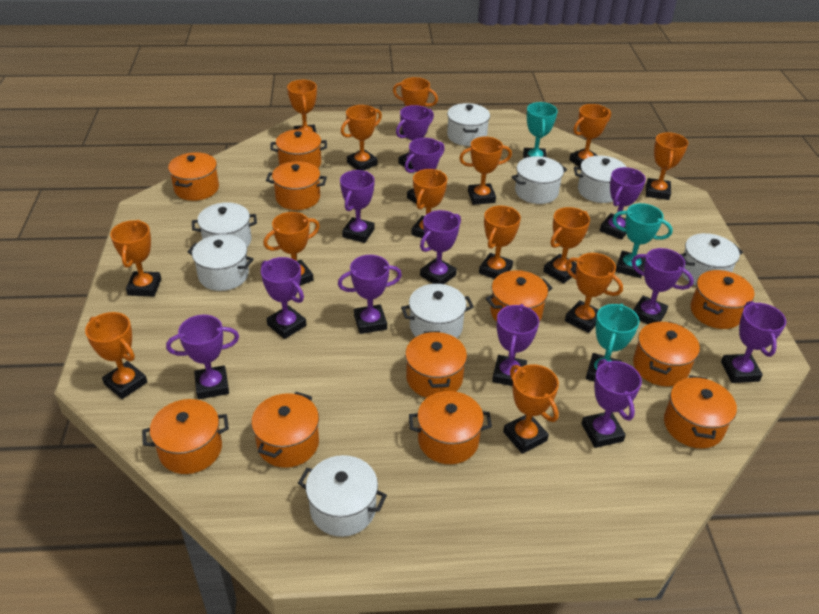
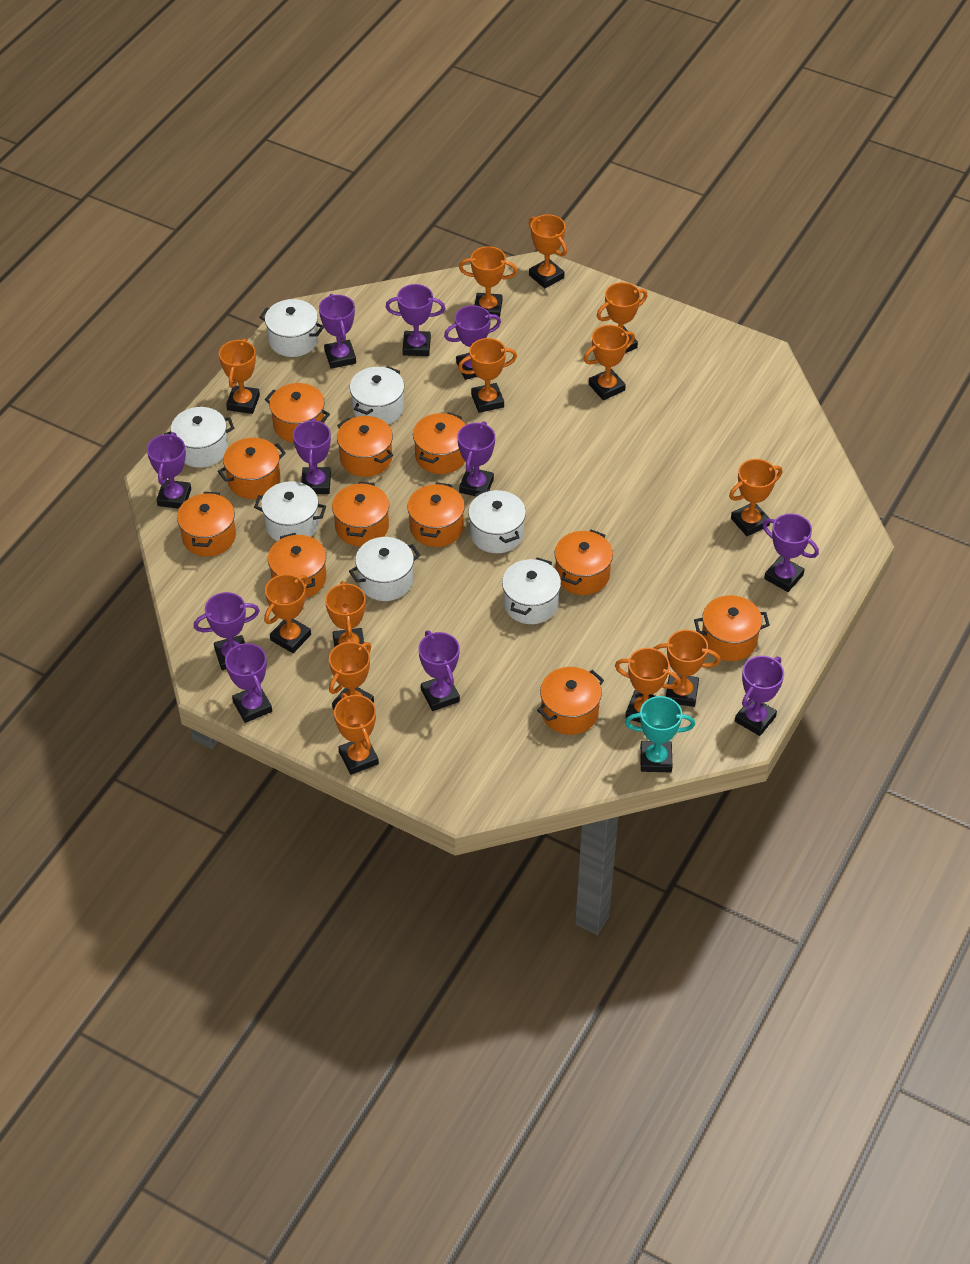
orange trophy: 14 -> 13
purple trophy: 12 -> 11
turquoise trophy: 3 -> 1
white pot: 8 -> 7

